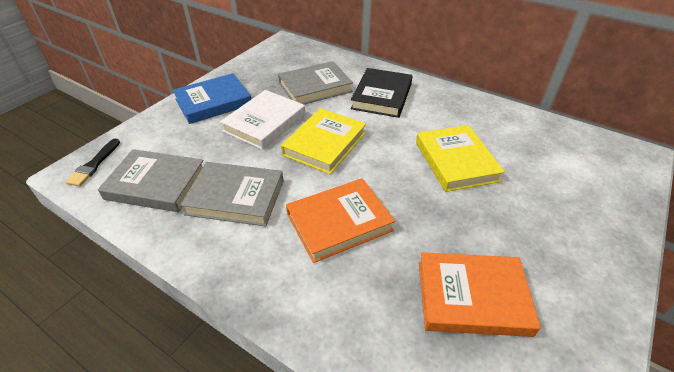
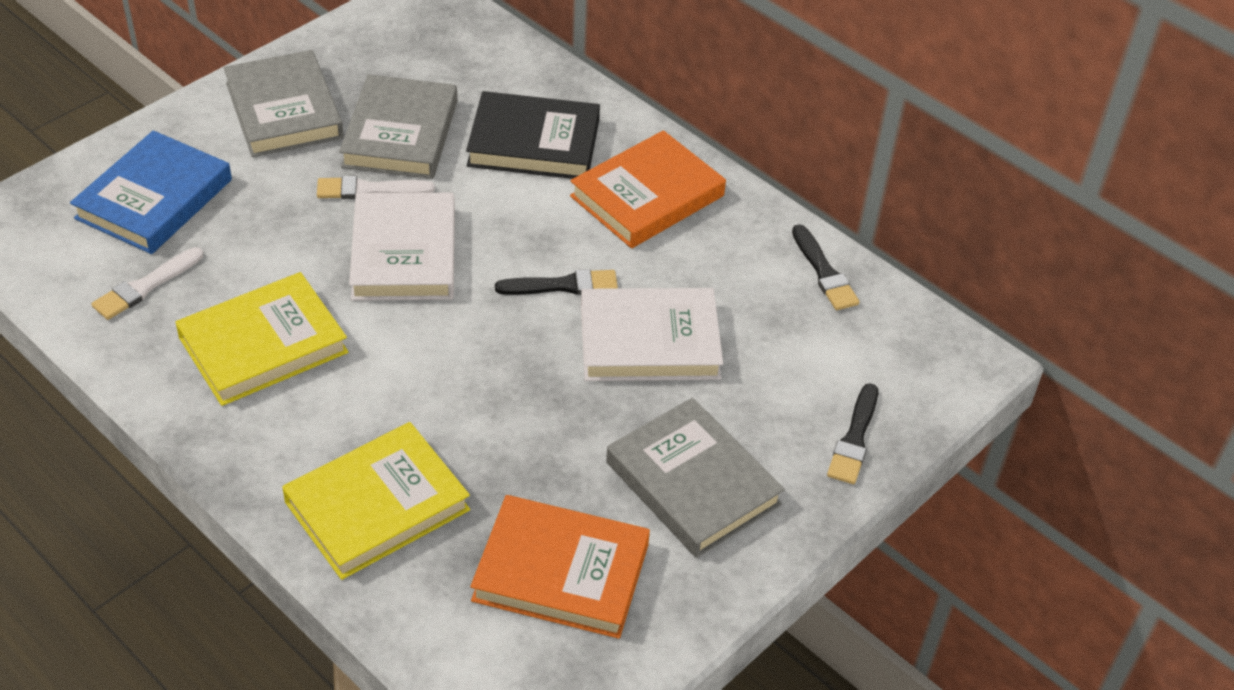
black brush: 1 -> 3
white book: 1 -> 2
white brush: 0 -> 2

